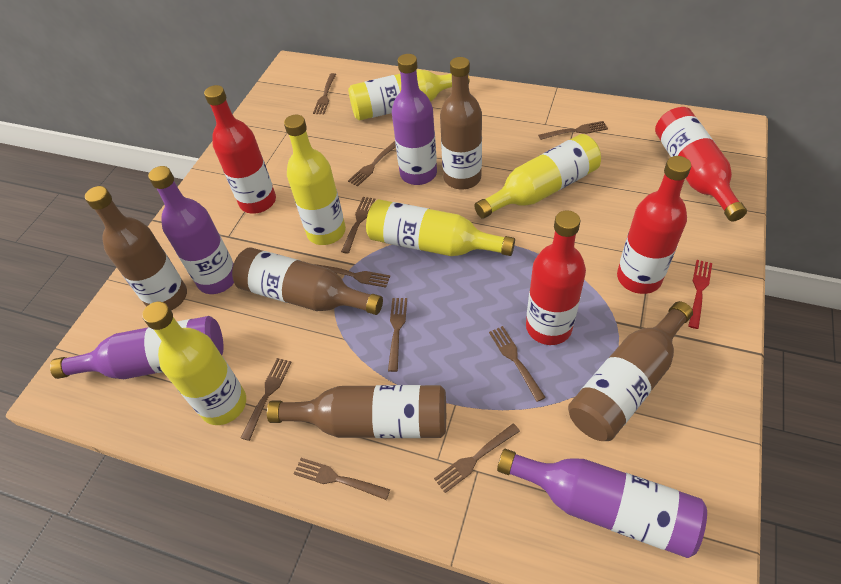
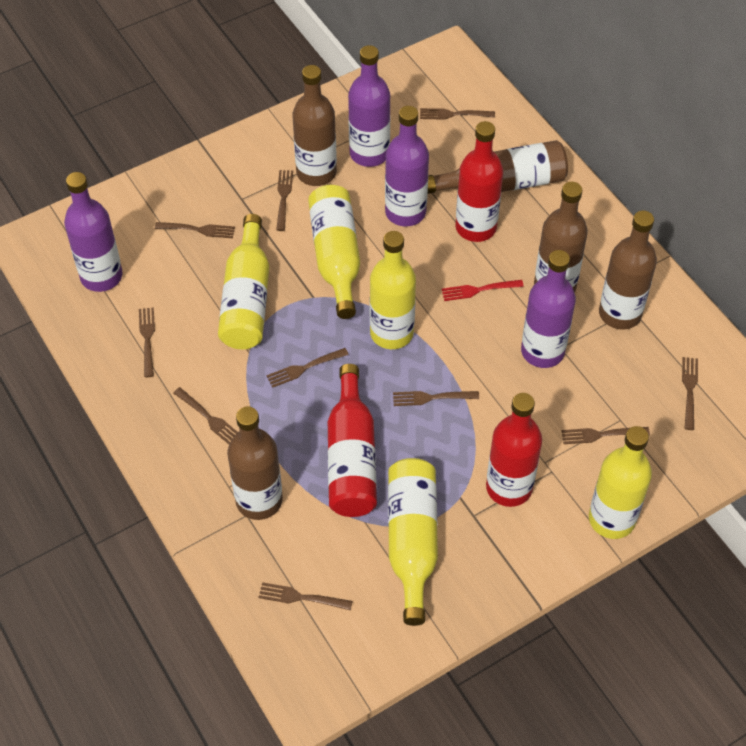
red bottle: 4 -> 3

